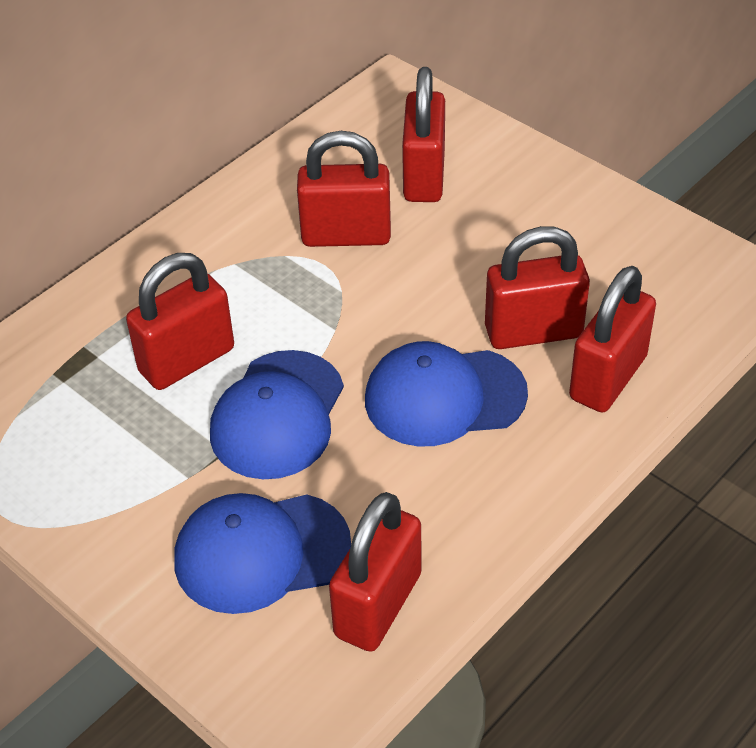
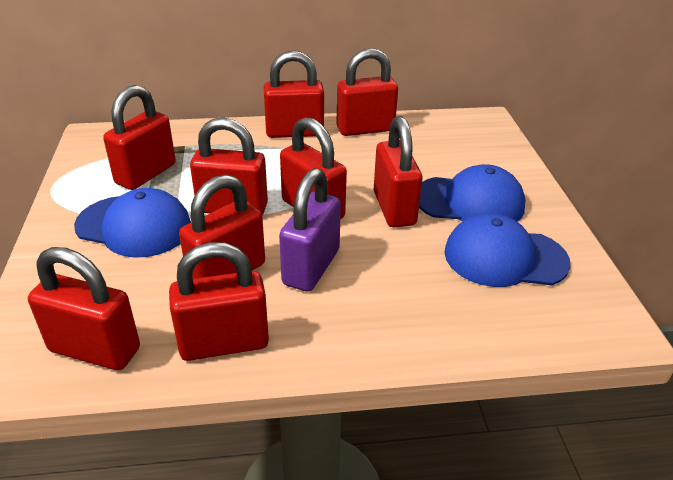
purple padlock: 0 -> 1
red padlock: 6 -> 9

